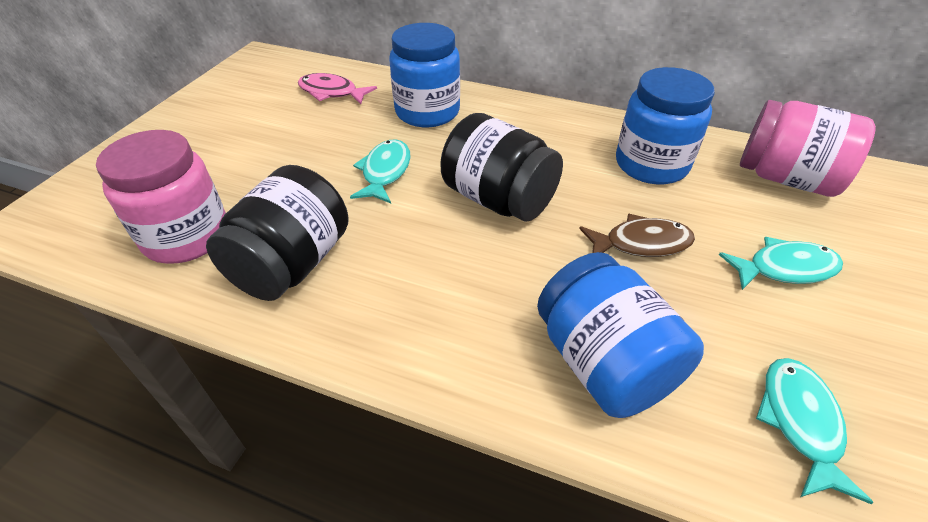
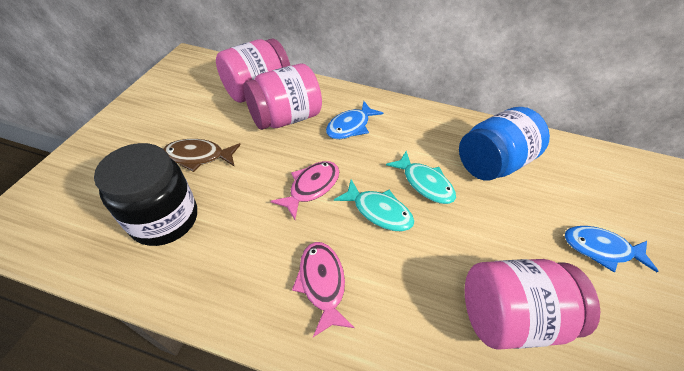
black jar: 2 -> 1
blue fish: 0 -> 2
blue jar: 3 -> 1
pink fish: 1 -> 2
pink jar: 2 -> 3
turquoise fish: 3 -> 2

